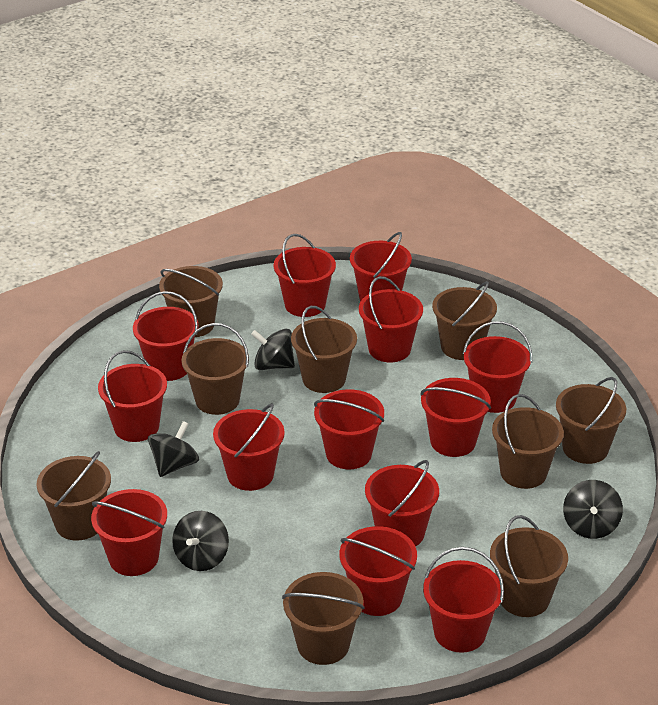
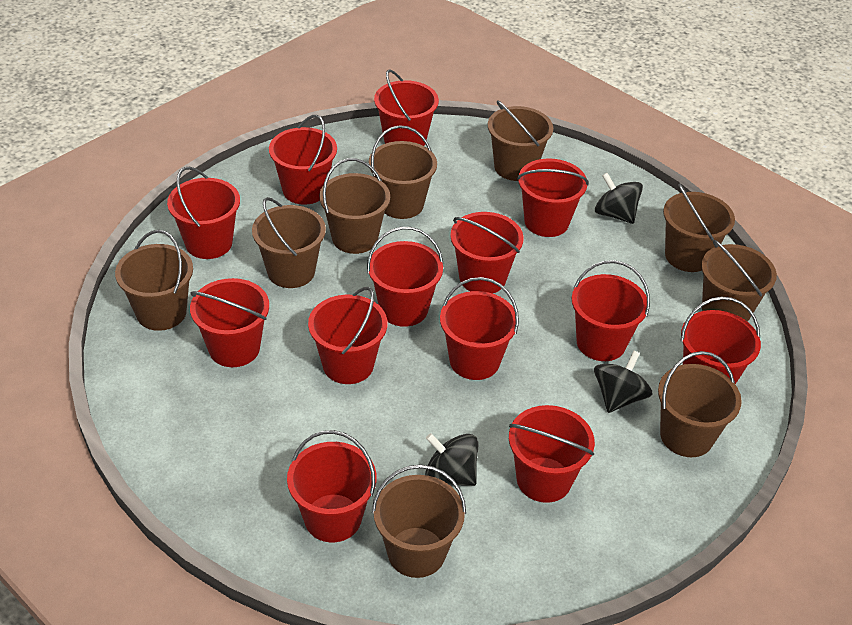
black spinning top: 4 -> 3

